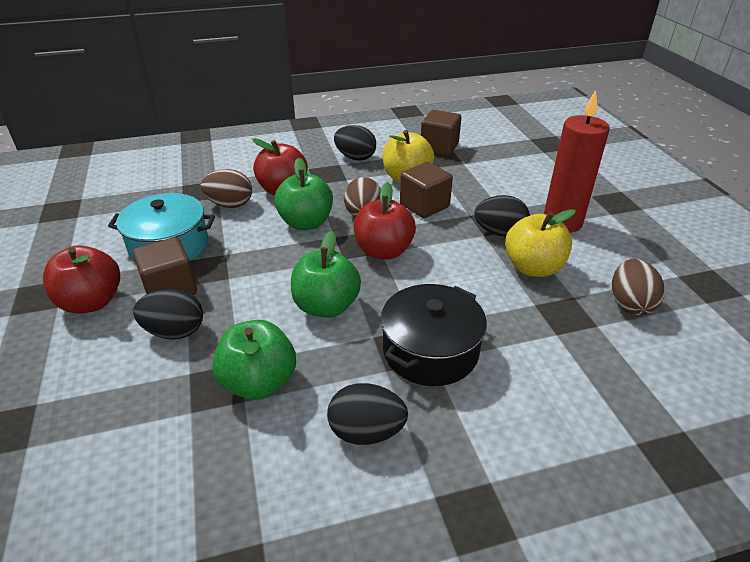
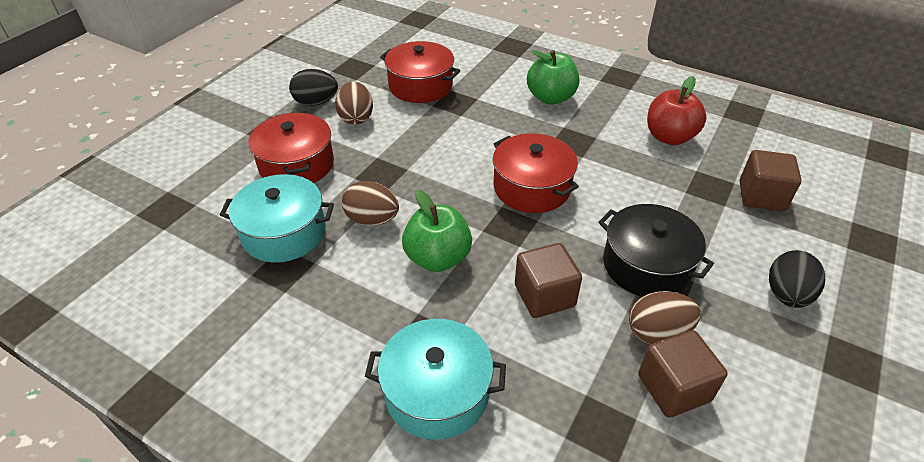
black egg: 4 -> 2
green apple: 3 -> 2
red apple: 3 -> 1
red candle: 1 -> 0
red pot: 0 -> 3
turquoise pot: 1 -> 2
yellow apple: 2 -> 0

